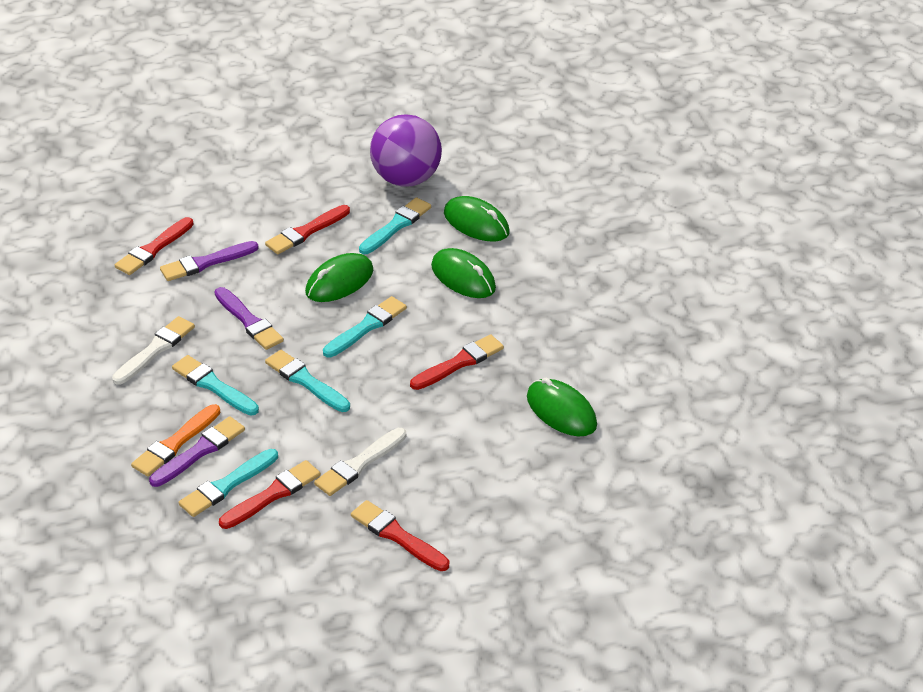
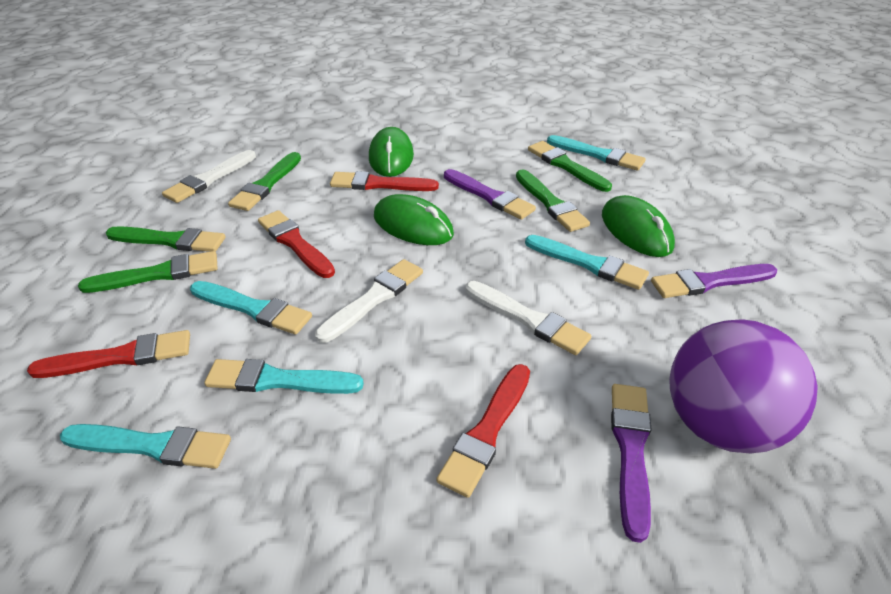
green brush: 0 -> 5
green mouse: 4 -> 3
orange brush: 1 -> 0
red brush: 5 -> 4
white brush: 2 -> 3

